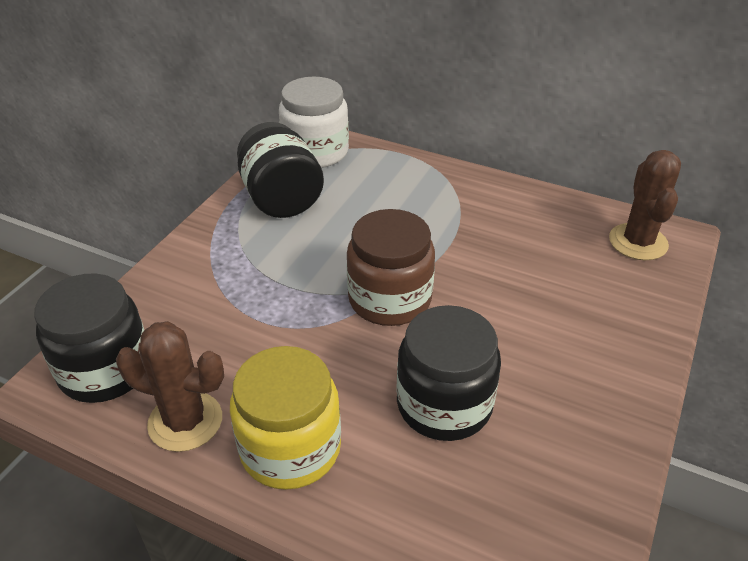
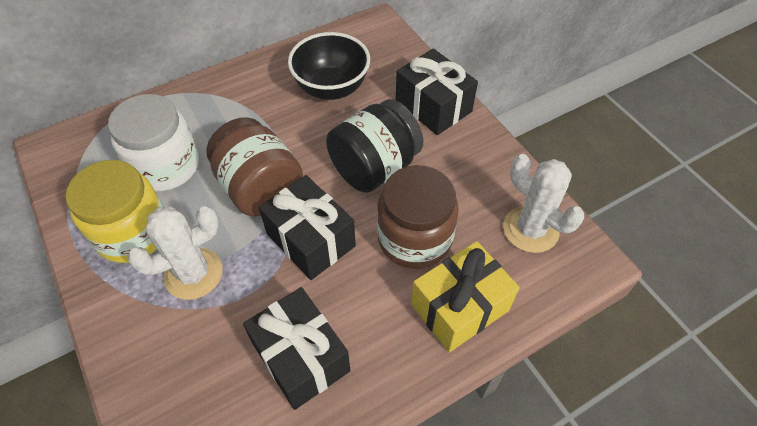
black bowl: 0 -> 1
black gift: 0 -> 3
black jar: 3 -> 1
brown cactus: 2 -> 0
brown jar: 1 -> 2
white cactus: 0 -> 2
yellow gift: 0 -> 1

